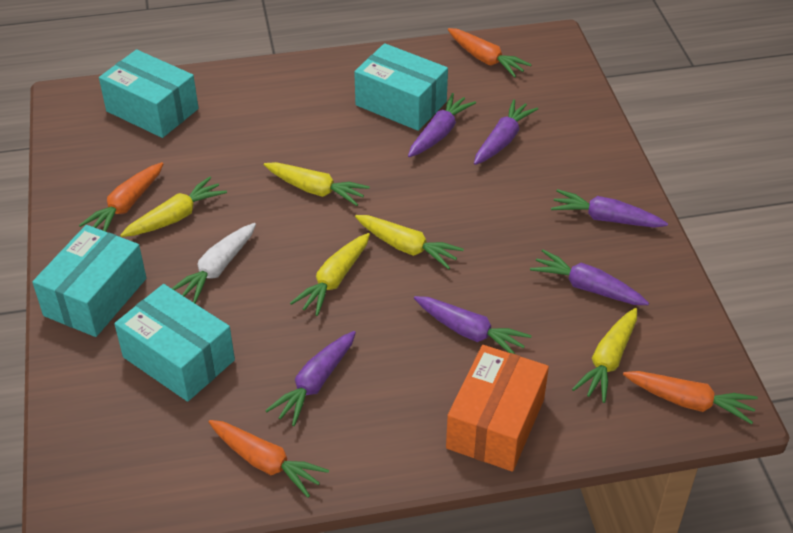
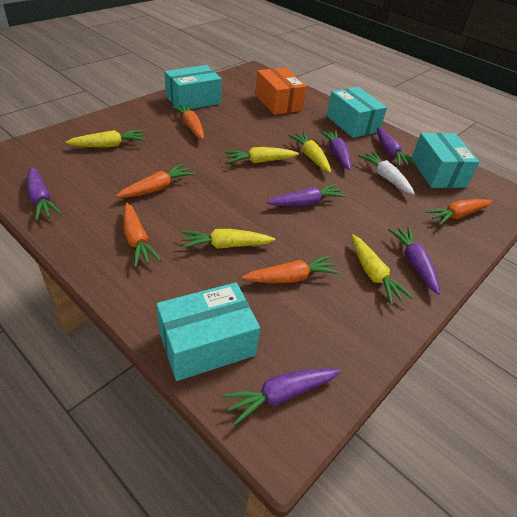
orange carrot: 4 -> 5

